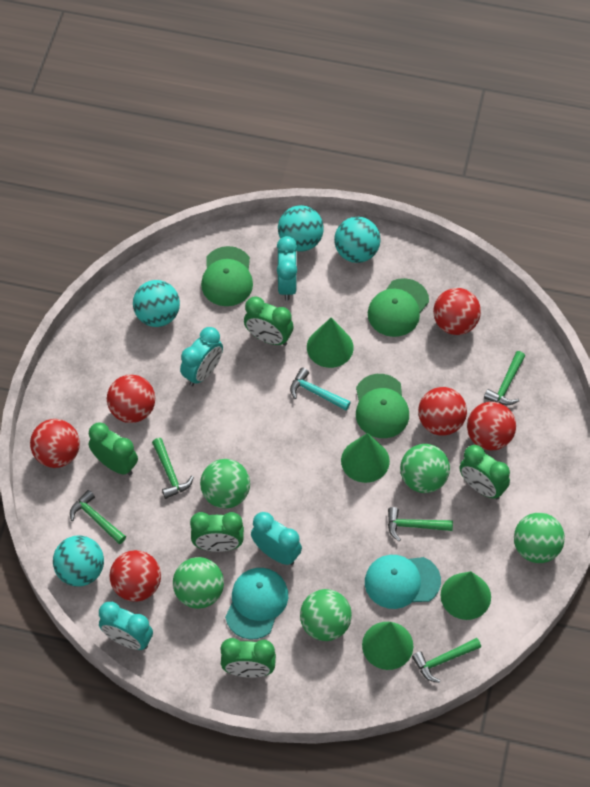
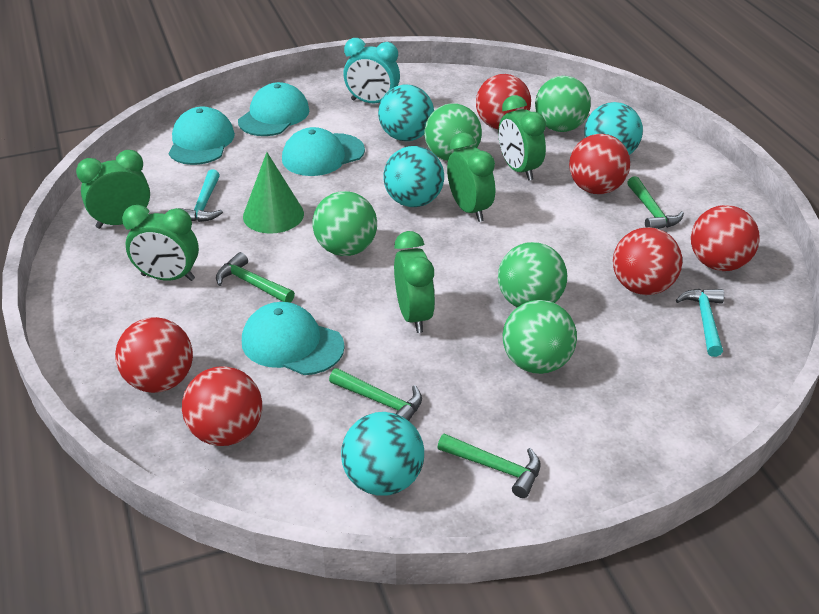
green cap: 3 -> 0
green cone: 4 -> 1
green hammer: 5 -> 4
turquoise cap: 2 -> 4
turquoise clock: 4 -> 1
turquoise hammer: 1 -> 2

